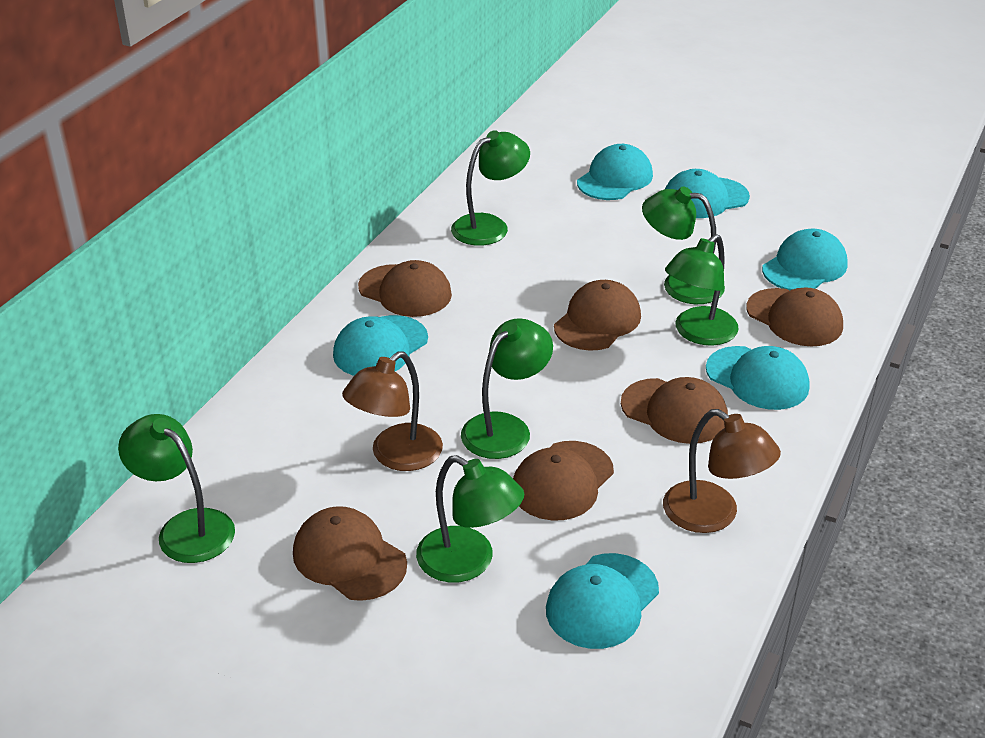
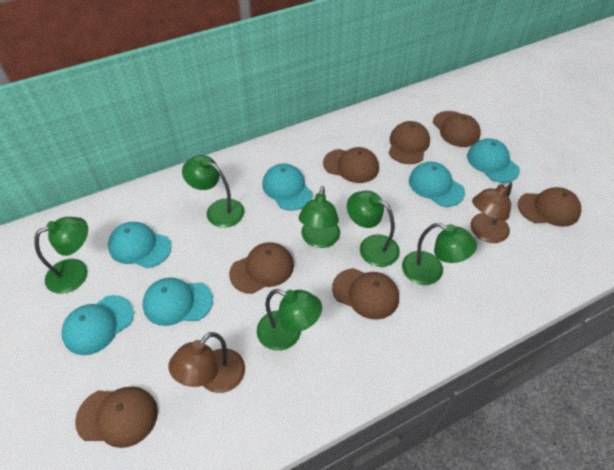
brown cap: 6 -> 7

